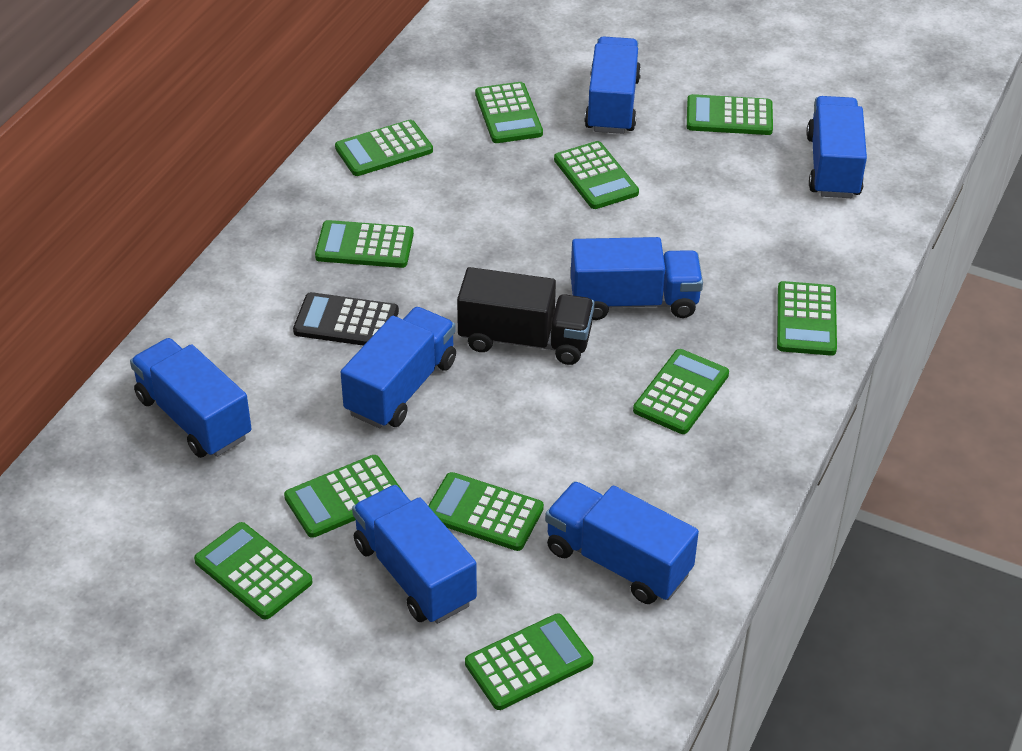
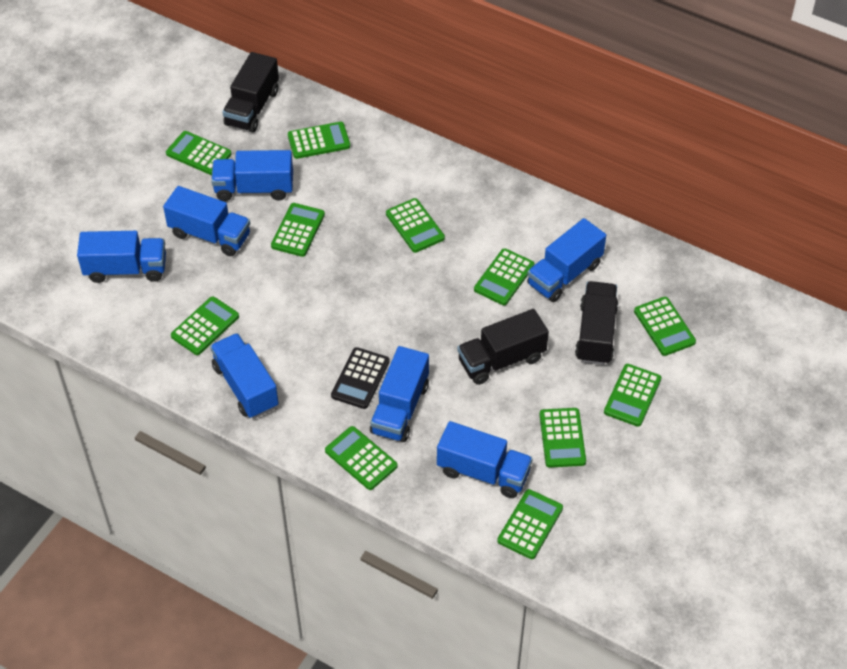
black truck: 1 -> 3

